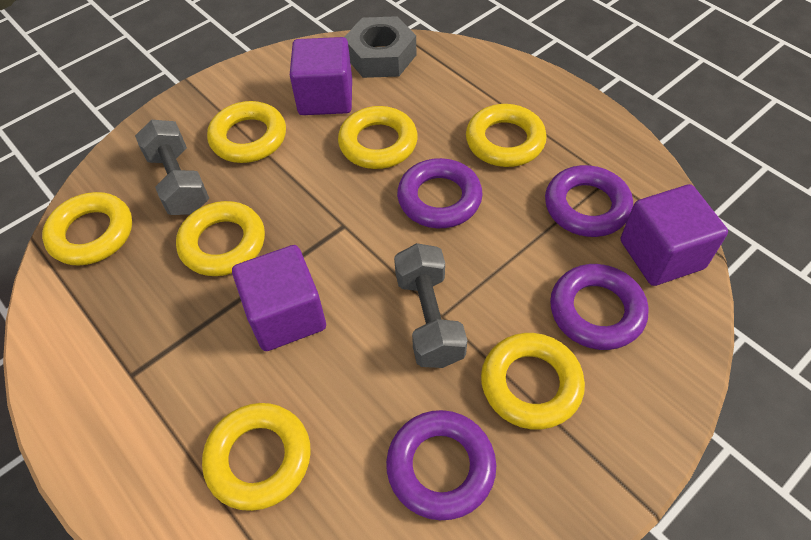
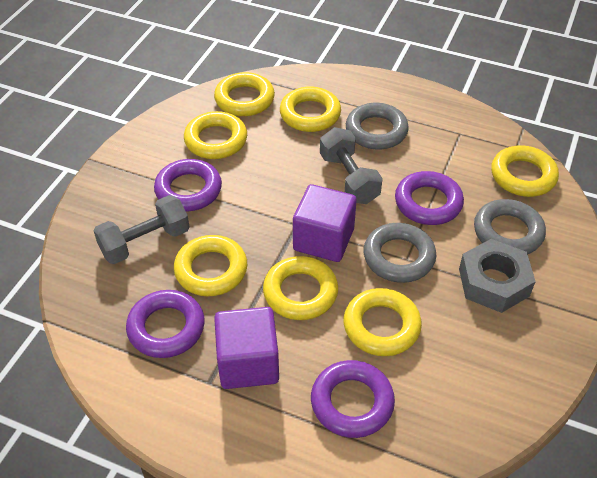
grey ring: 0 -> 3
purple cube: 3 -> 2

